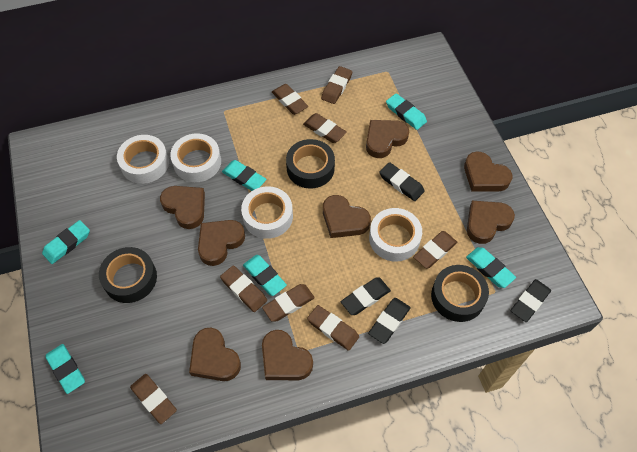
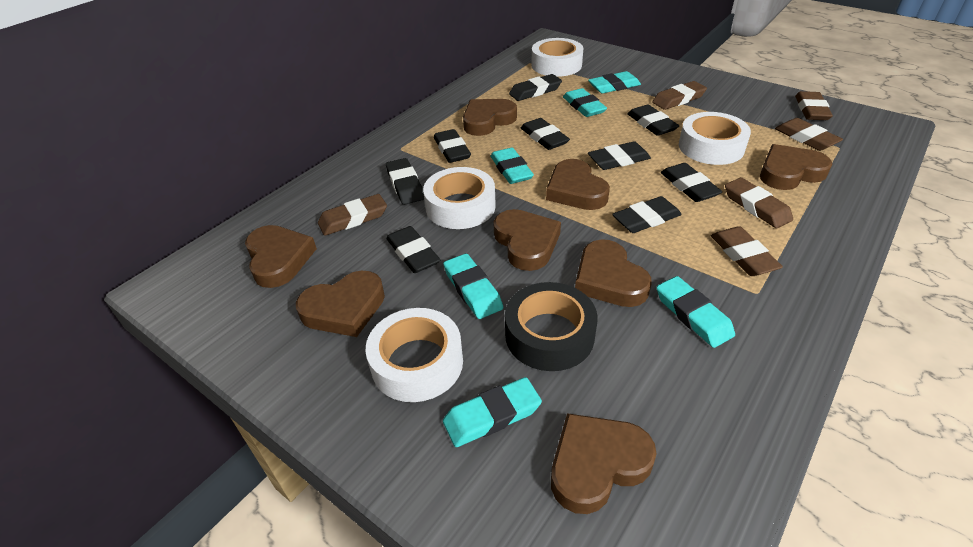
black eraser: 4 -> 9
black tape: 3 -> 1
brown eraser: 8 -> 6

